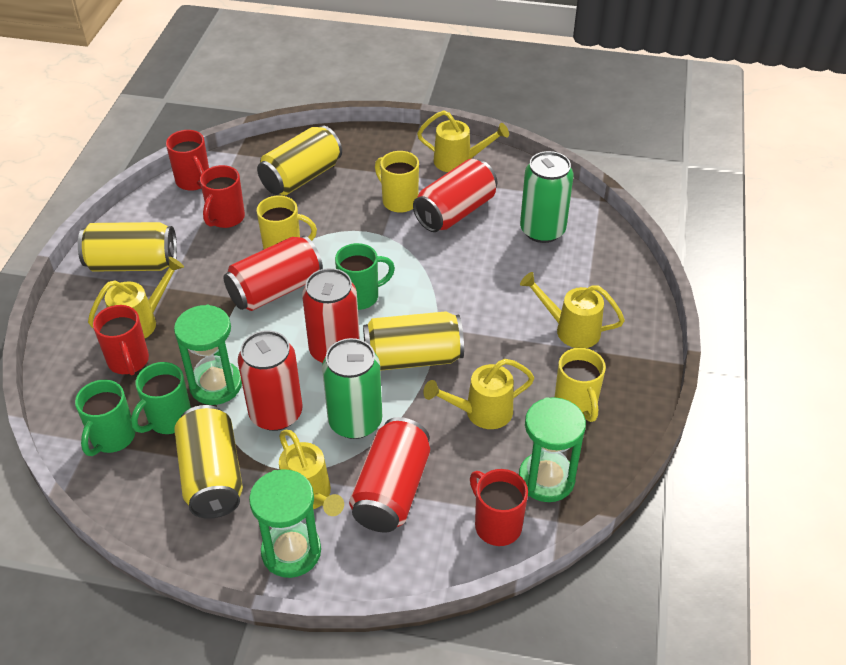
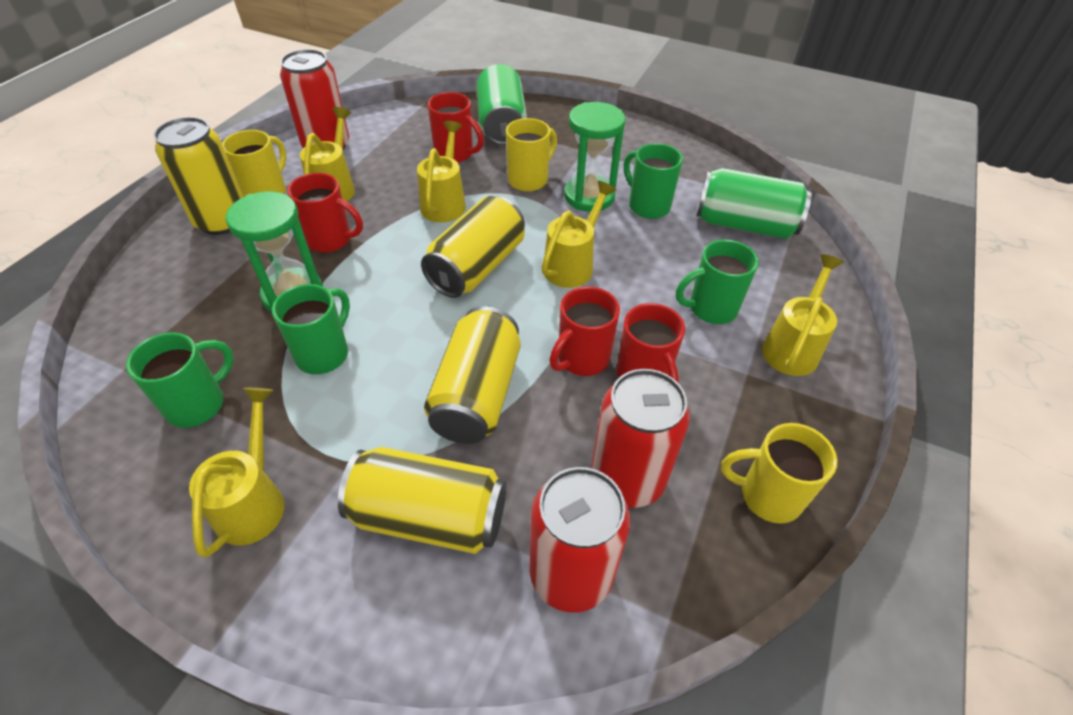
green hourglass: 3 -> 2
green mug: 3 -> 4
red can: 5 -> 3

